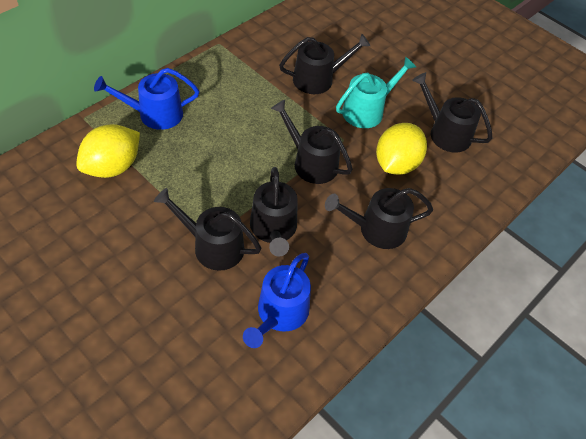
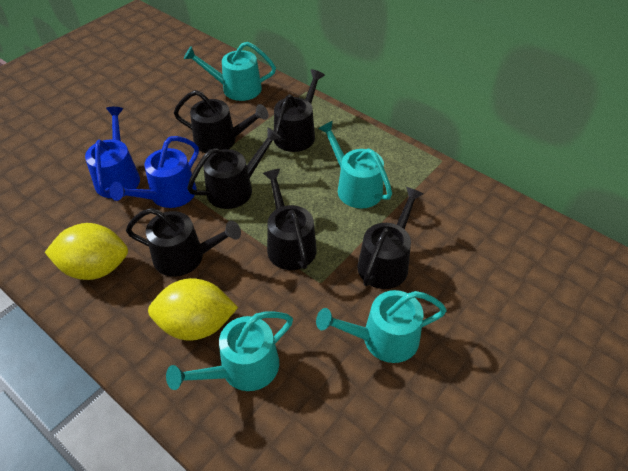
turquoise watering can: 1 -> 4

